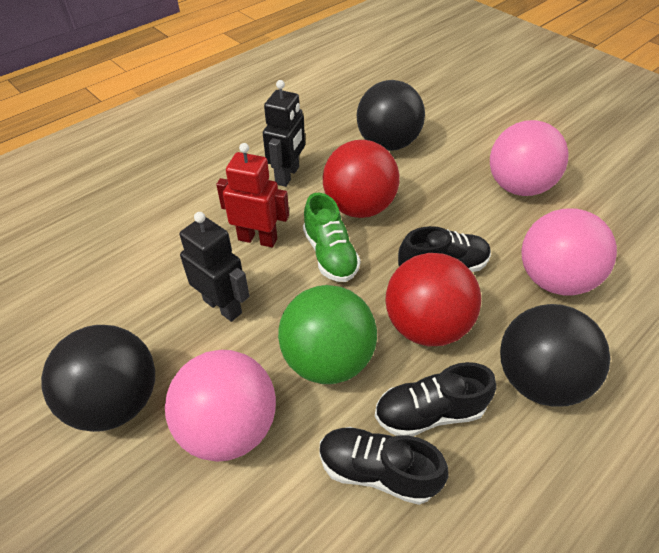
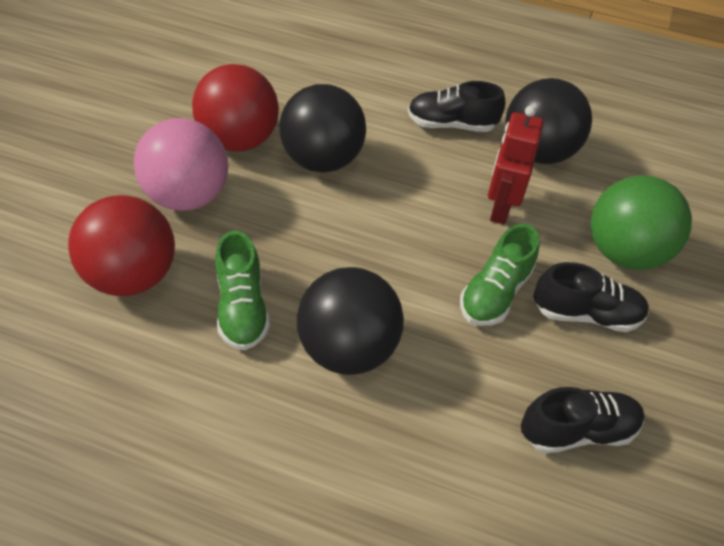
black robot: 2 -> 0
green shoe: 1 -> 2
pink ball: 3 -> 1

